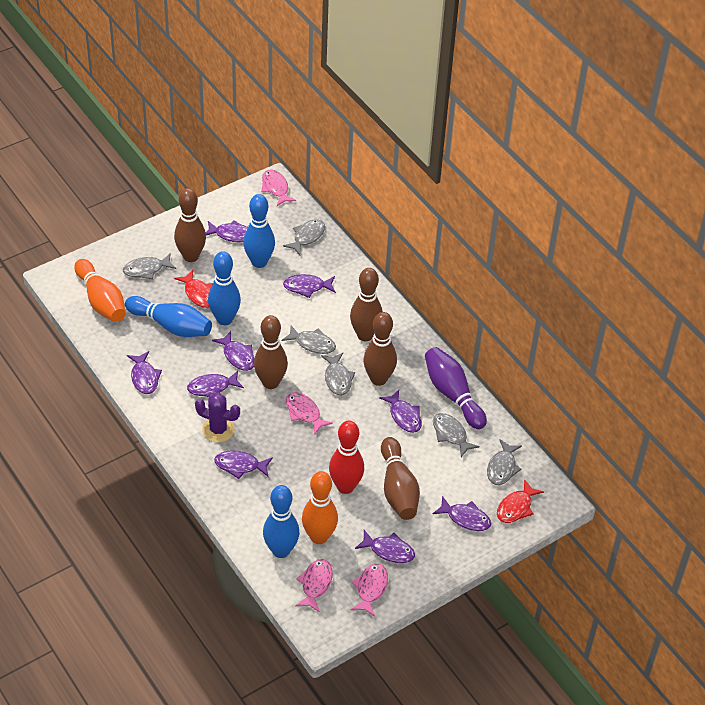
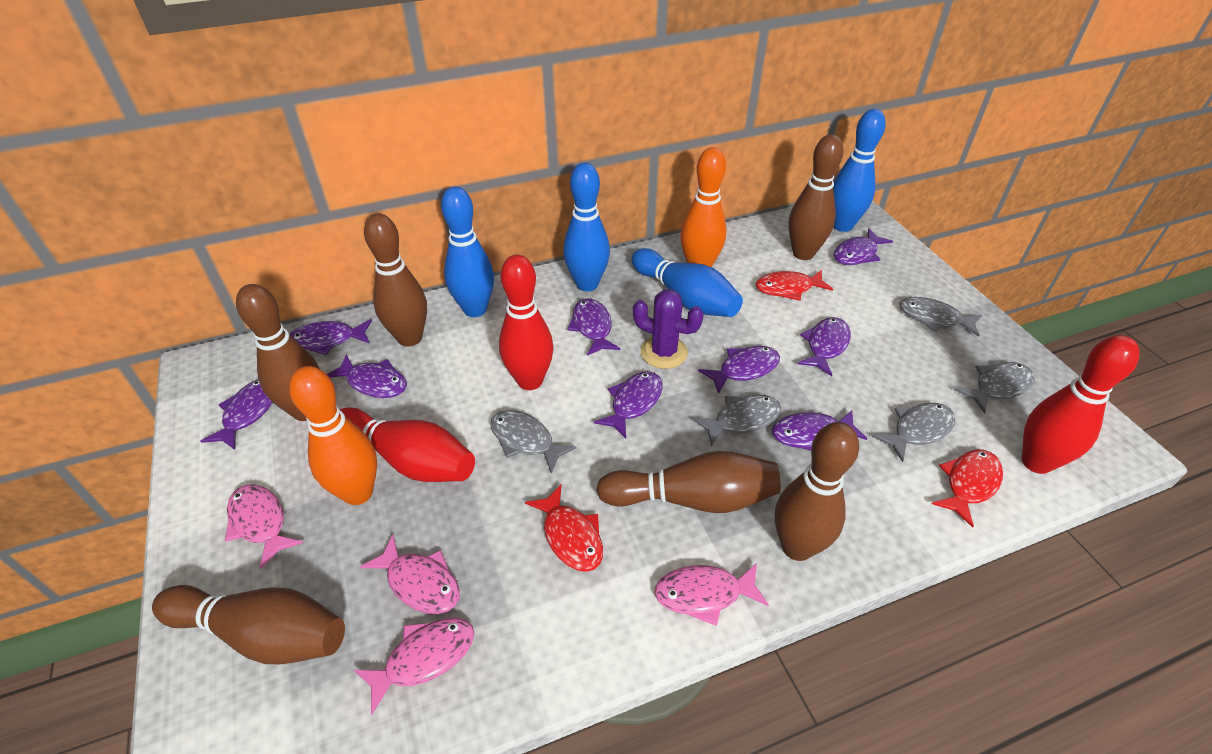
brown bowling pin: 5 -> 6
grey fish: 6 -> 5
purple bowling pin: 1 -> 0
red bowling pin: 1 -> 3
red fish: 2 -> 3

